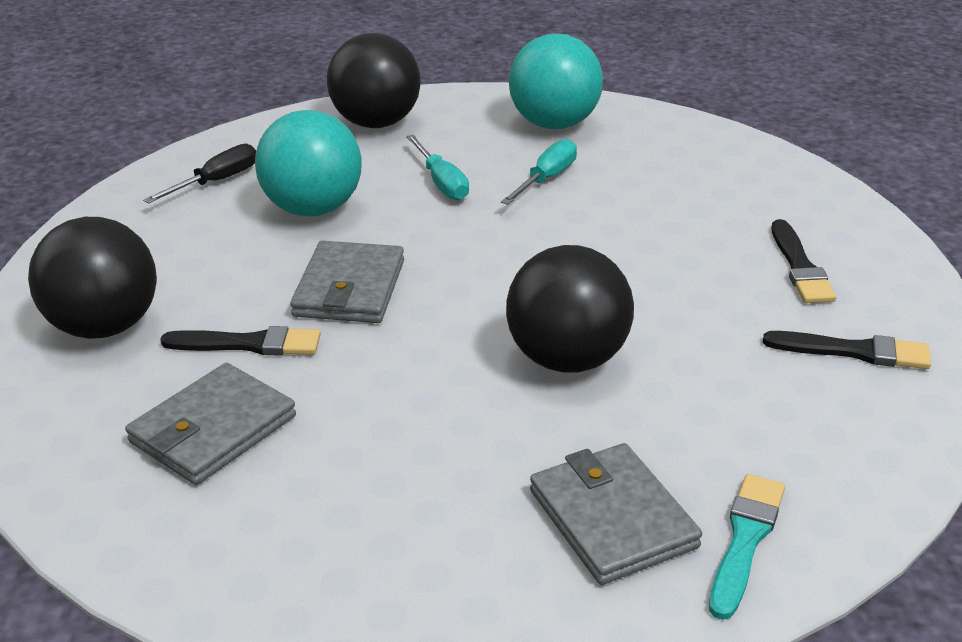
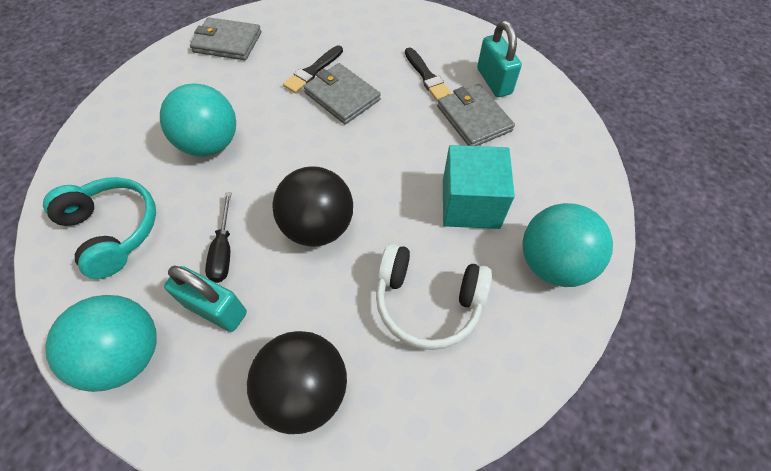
black ball: 3 -> 2
black brush: 3 -> 2
turquoise ball: 2 -> 3
turquoise brush: 1 -> 0
turquoise cube: 0 -> 1
turquoise headphones: 0 -> 1
turquoise padlock: 0 -> 2
turquoise screwdriver: 2 -> 0
white headphones: 0 -> 1

